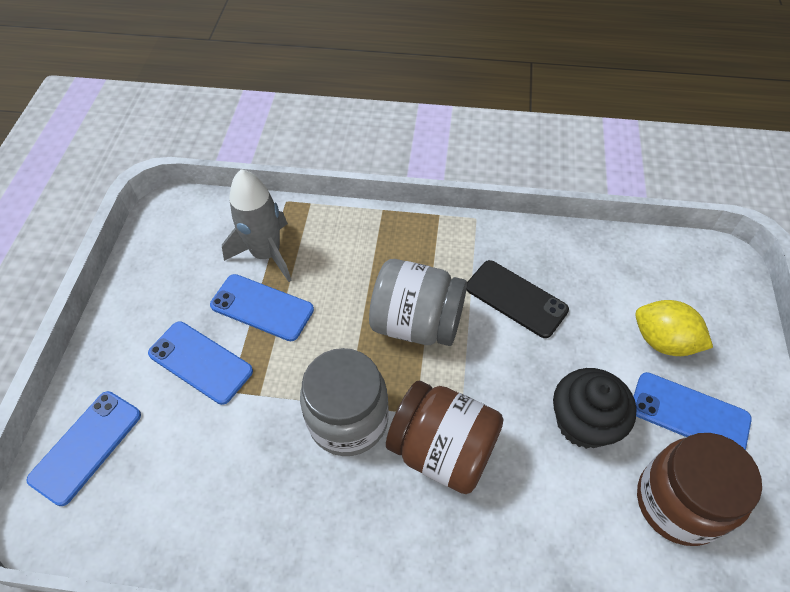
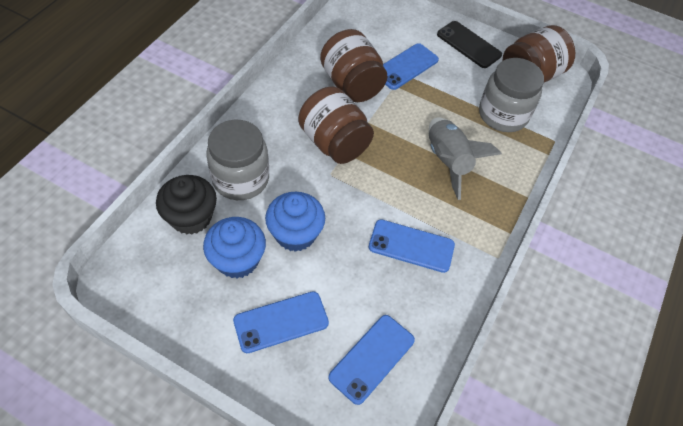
blue cupcake: 0 -> 2
brown jar: 2 -> 3
yellow lemon: 1 -> 0

